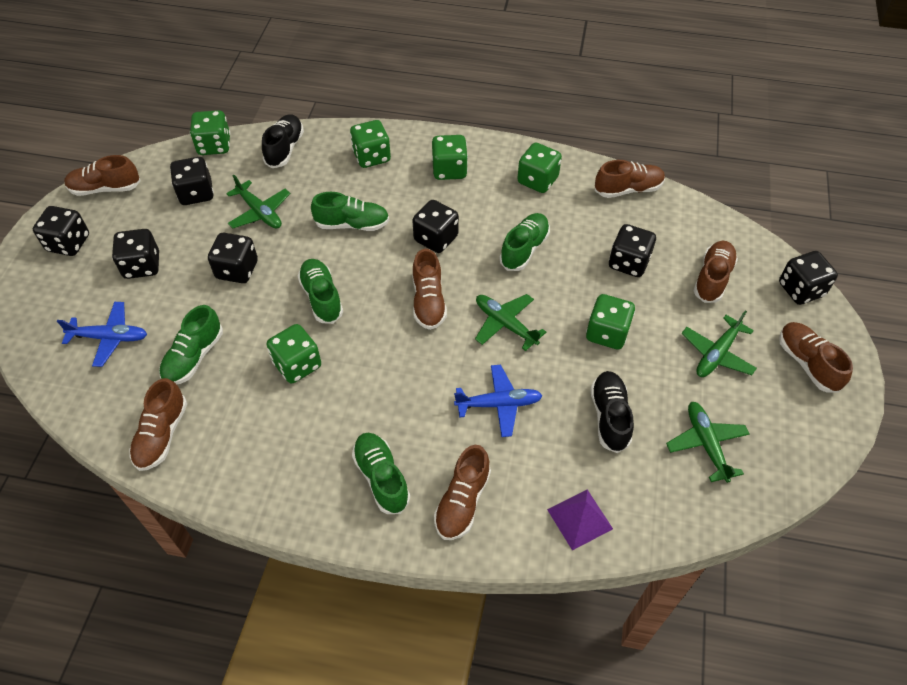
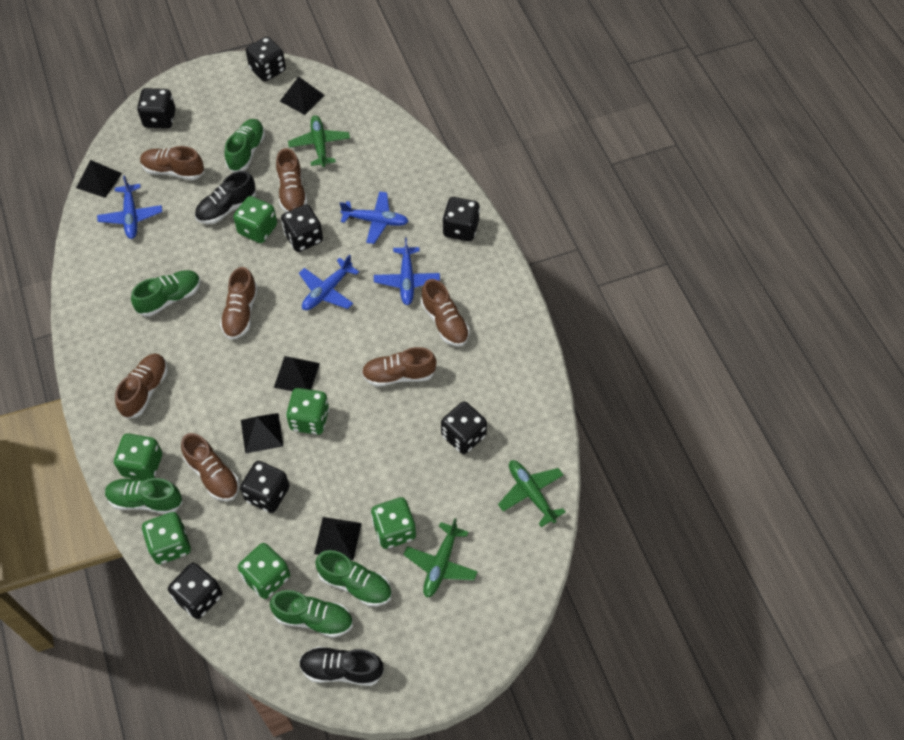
black pyramid: 0 -> 5
blue plane: 2 -> 4
green plane: 4 -> 3
purple pyramid: 1 -> 0

